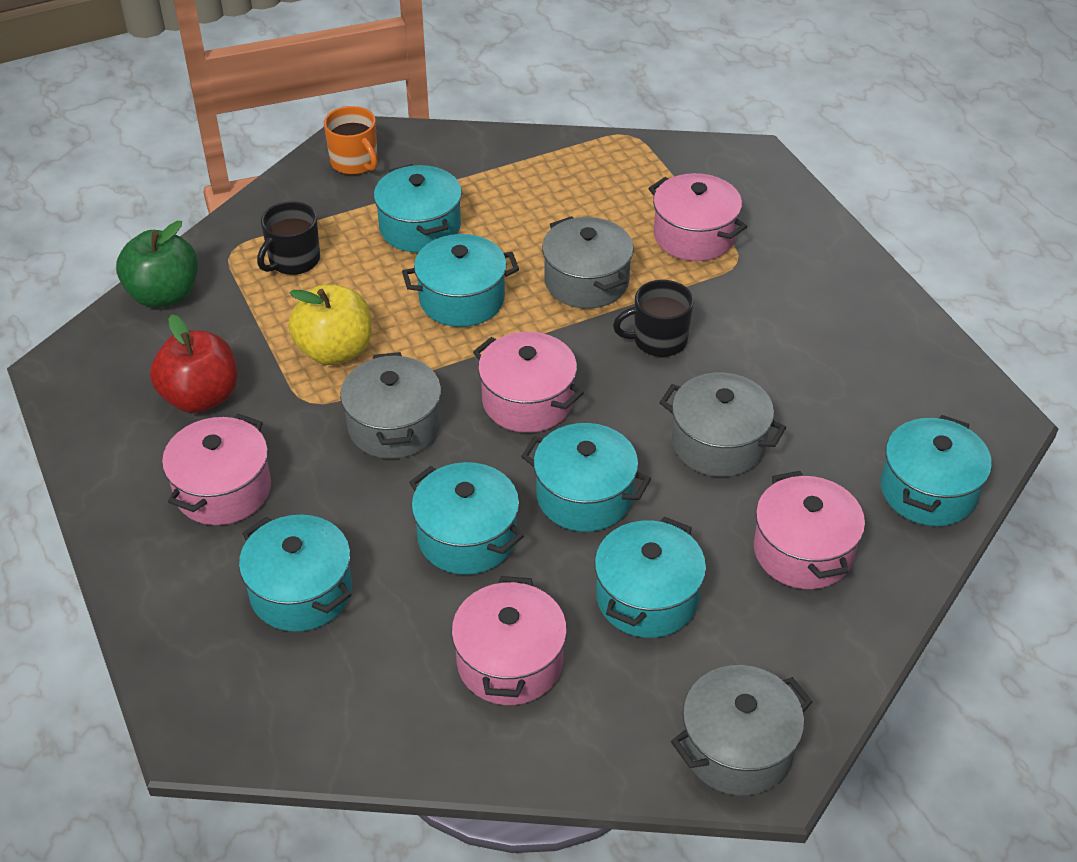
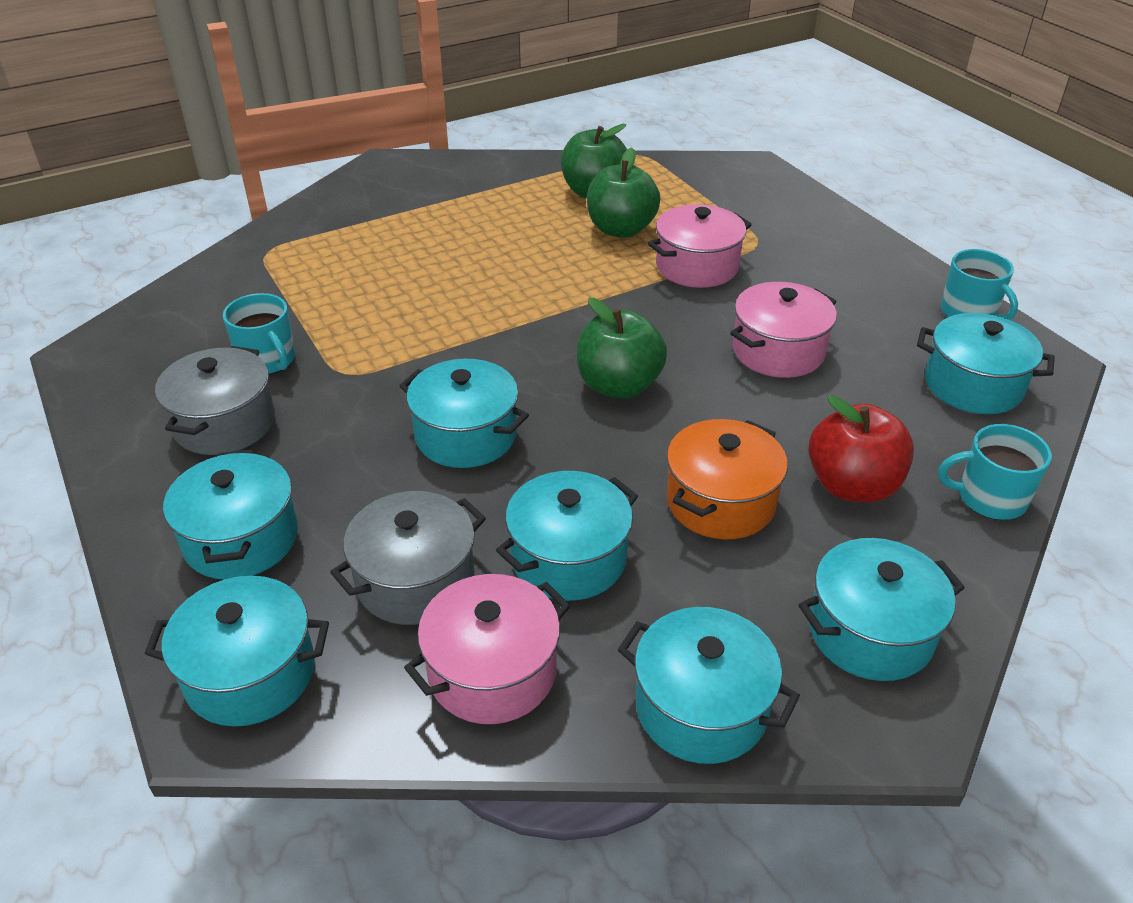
black mug: 2 -> 0
green apple: 1 -> 3
grey pot: 4 -> 2
orange mug: 1 -> 0
orange pot: 0 -> 1
pink pot: 5 -> 3
turquoise mug: 0 -> 3
yellow apple: 1 -> 0

